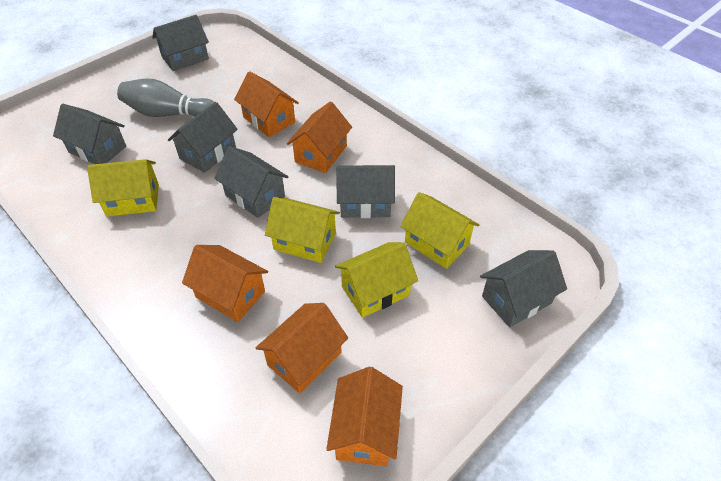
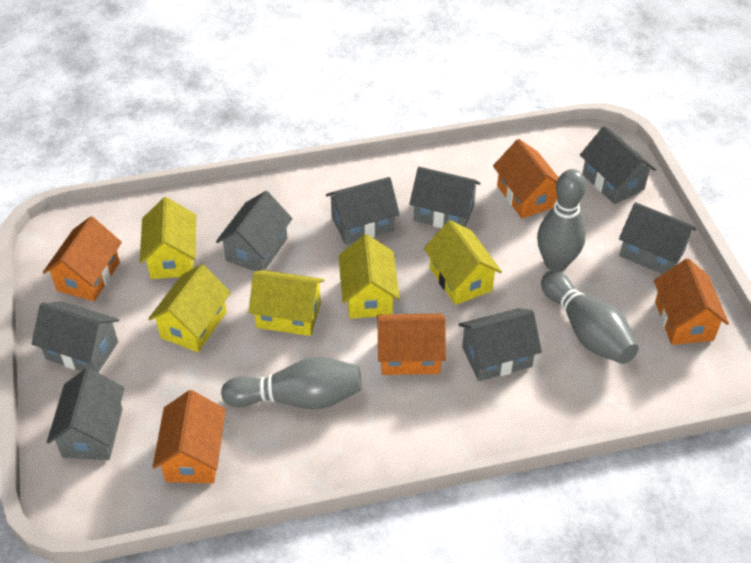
grey bowling pin: 1 -> 3
grey house: 6 -> 8
yellow house: 4 -> 5

